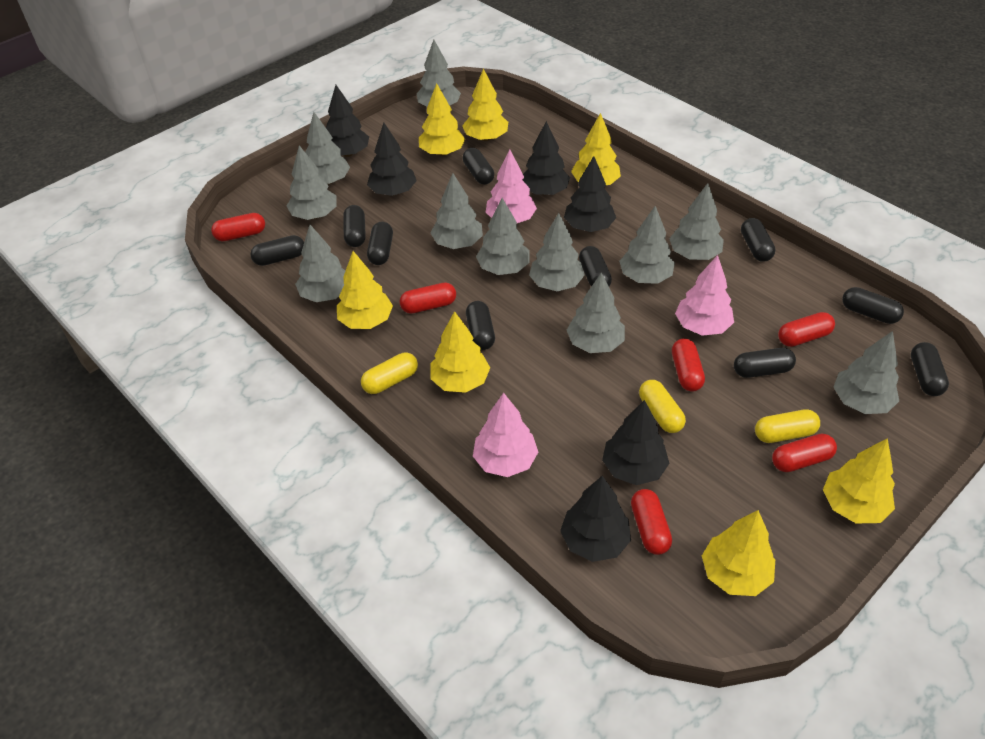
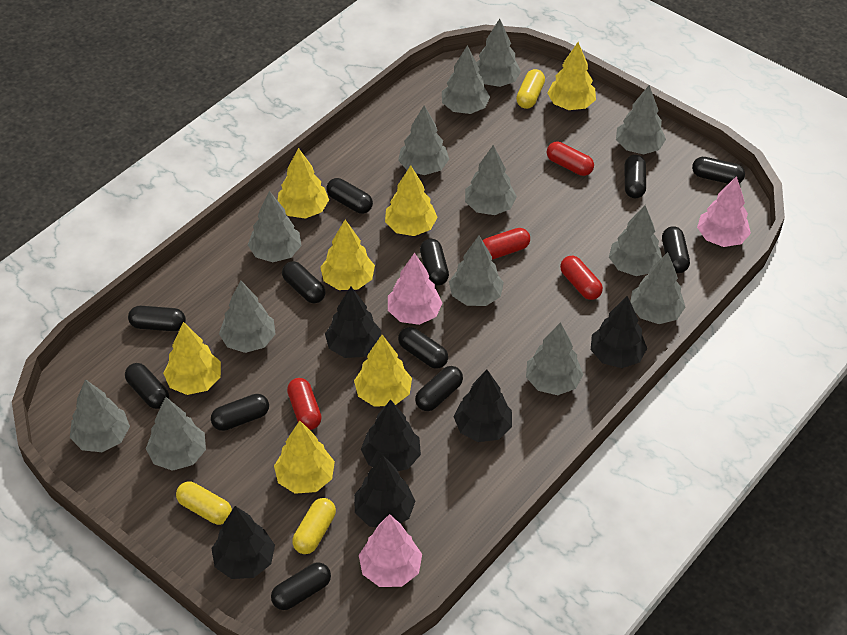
black capsule: 10 -> 12
grey tree: 11 -> 13
red capsule: 6 -> 4

